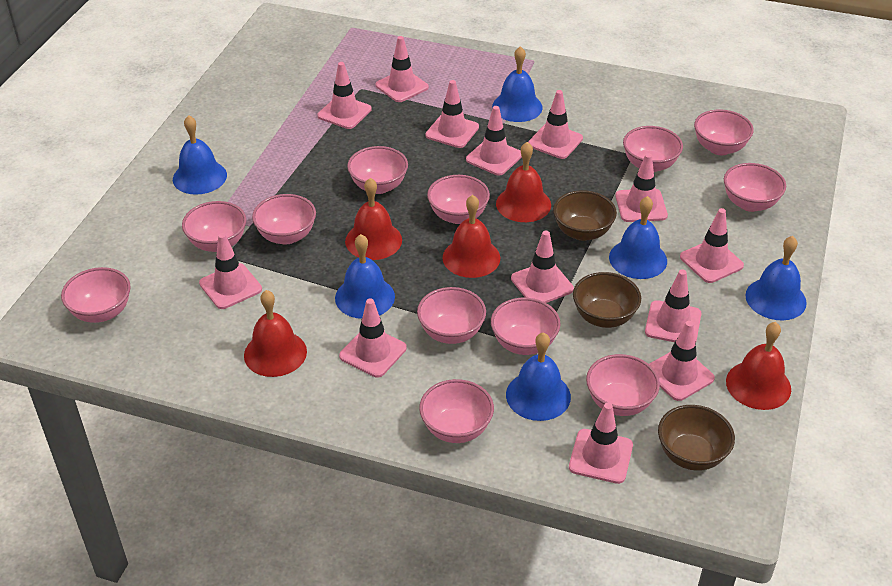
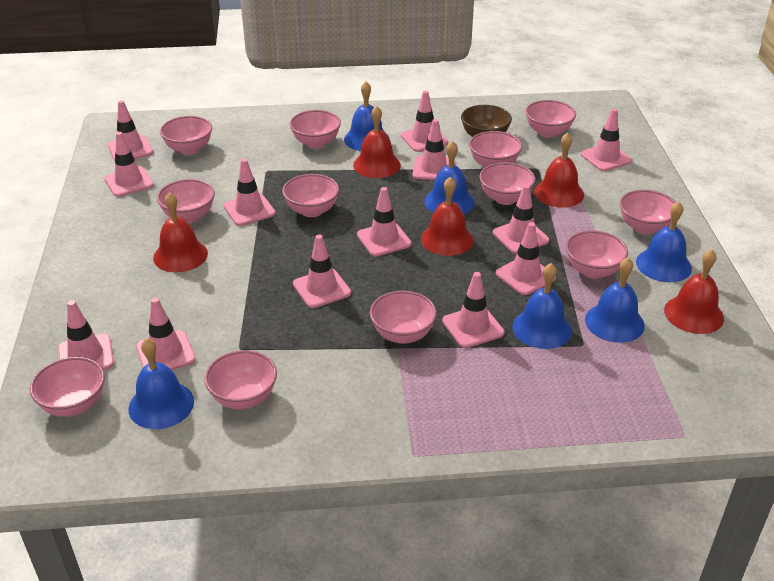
brown bowl: 3 -> 1

